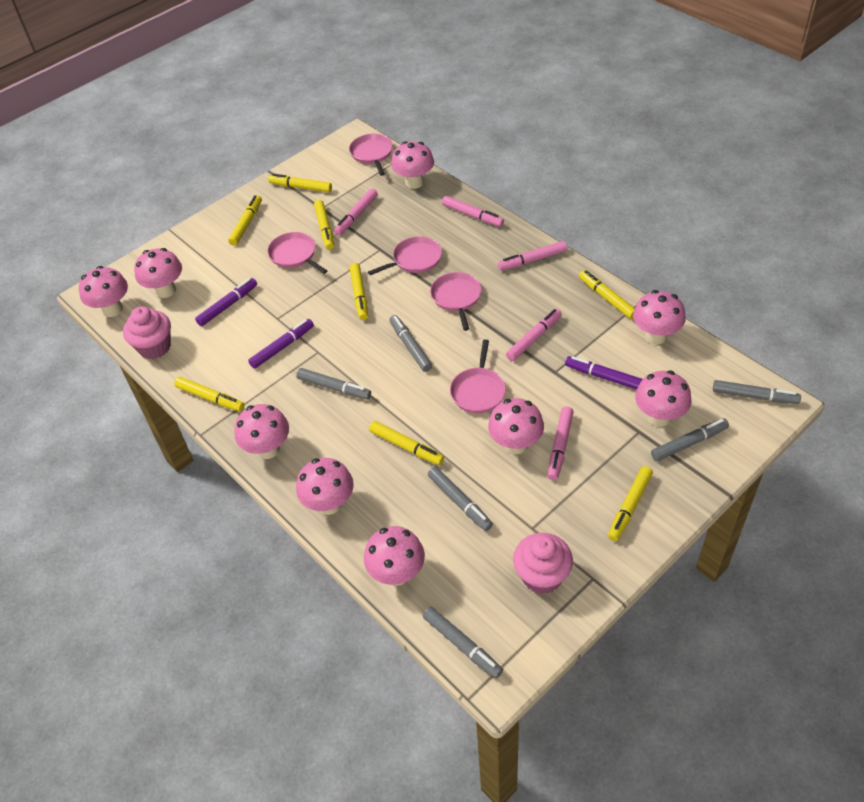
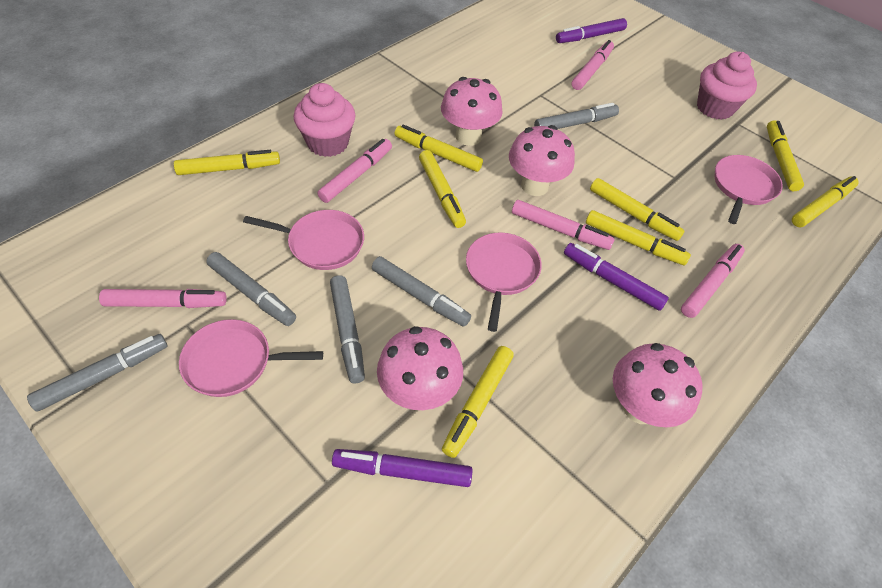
grey marker: 6 -> 5
pink mushroom: 9 -> 4
pink pan: 5 -> 4

